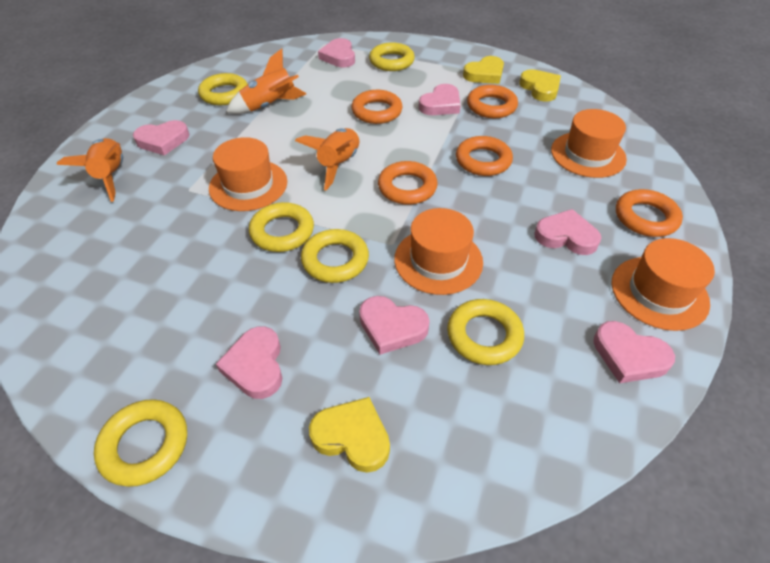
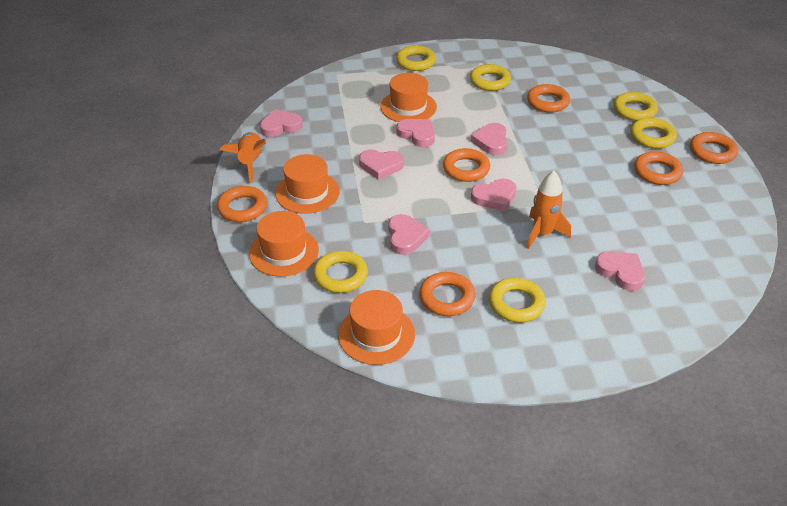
orange ring: 5 -> 6
orange rocket: 3 -> 2
yellow heart: 3 -> 0

